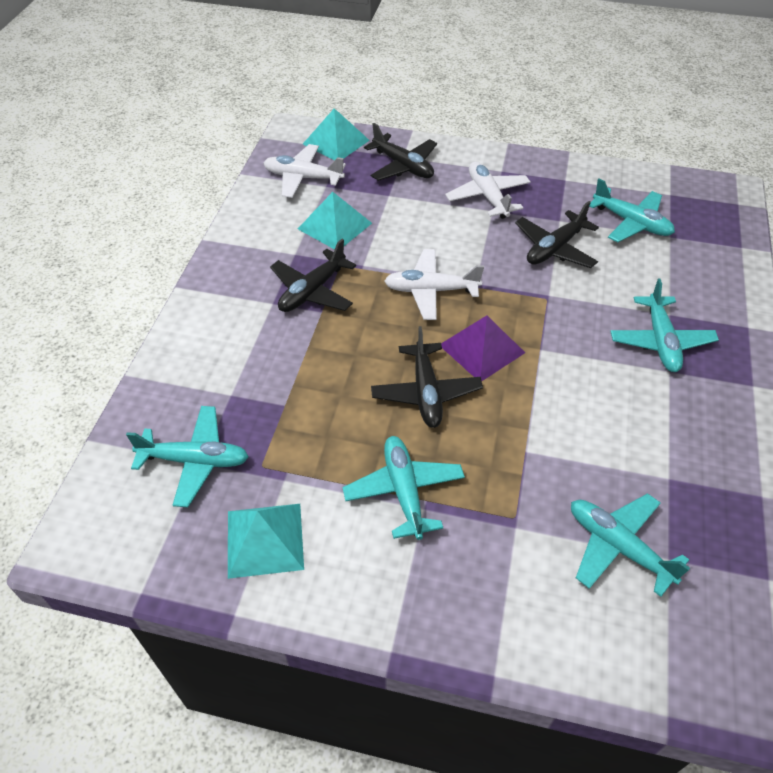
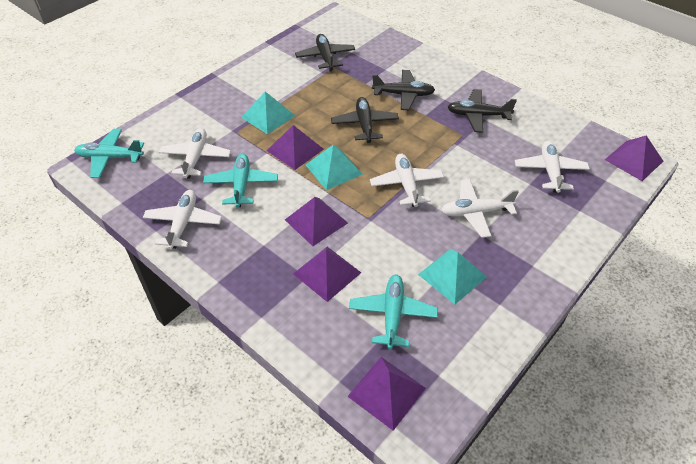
purple pyramid: 1 -> 5
turquoise plane: 5 -> 3
white plane: 3 -> 5

